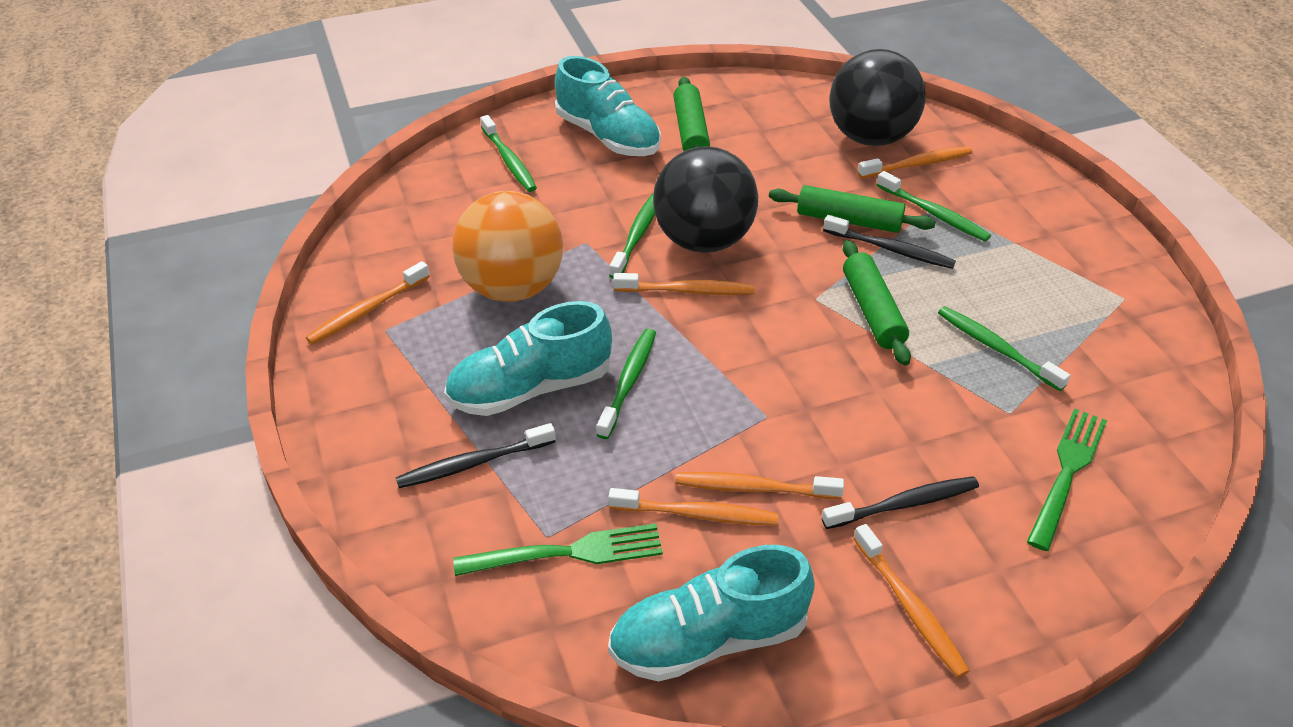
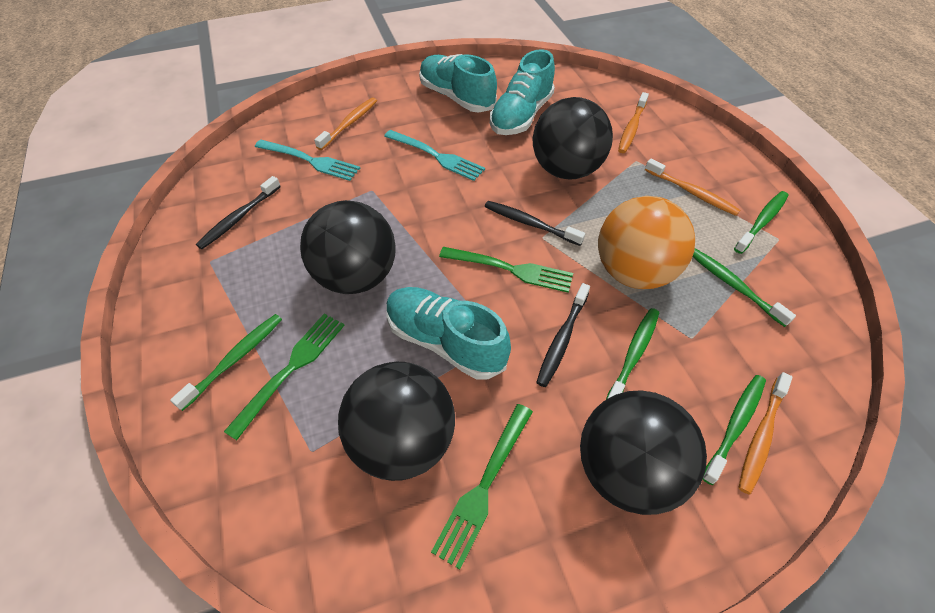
black ball: 2 -> 4
green fork: 2 -> 3
green rolling pin: 3 -> 0
orange toothbrush: 6 -> 4
turquoise fork: 0 -> 2

